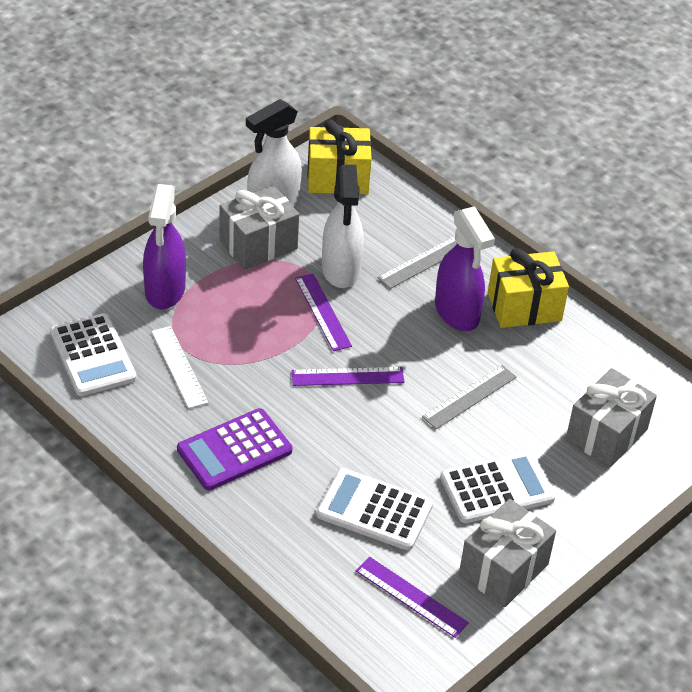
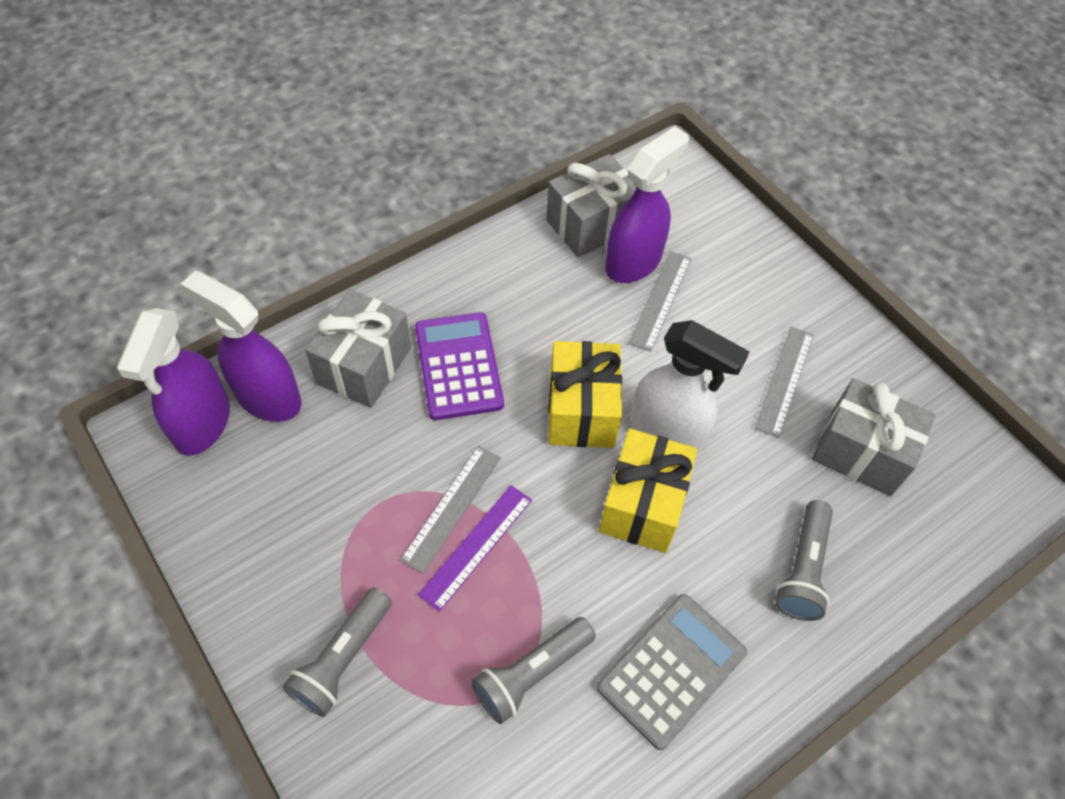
grey calculator: 0 -> 1
grey flashlight: 0 -> 3
grey ruler: 2 -> 3
purple ruler: 3 -> 1
purple spray bottle: 2 -> 3
white calculator: 3 -> 0
white ruler: 1 -> 0
white spray bottle: 2 -> 1

